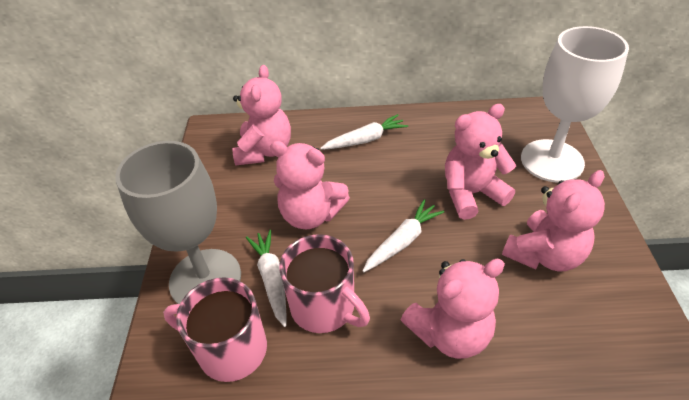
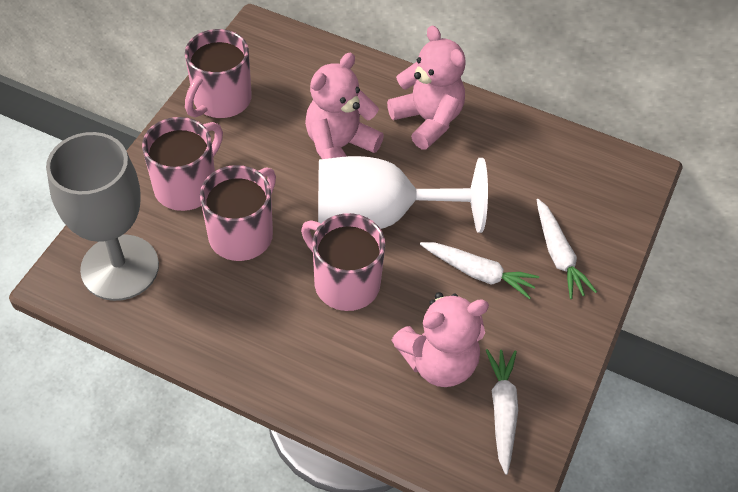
pink mug: 2 -> 4
pink teddy bear: 5 -> 3

